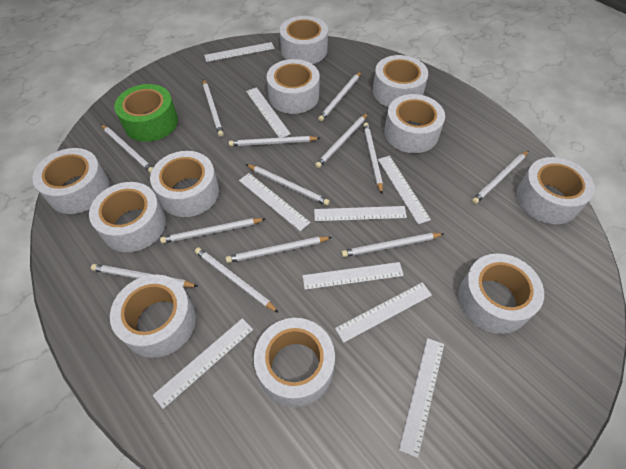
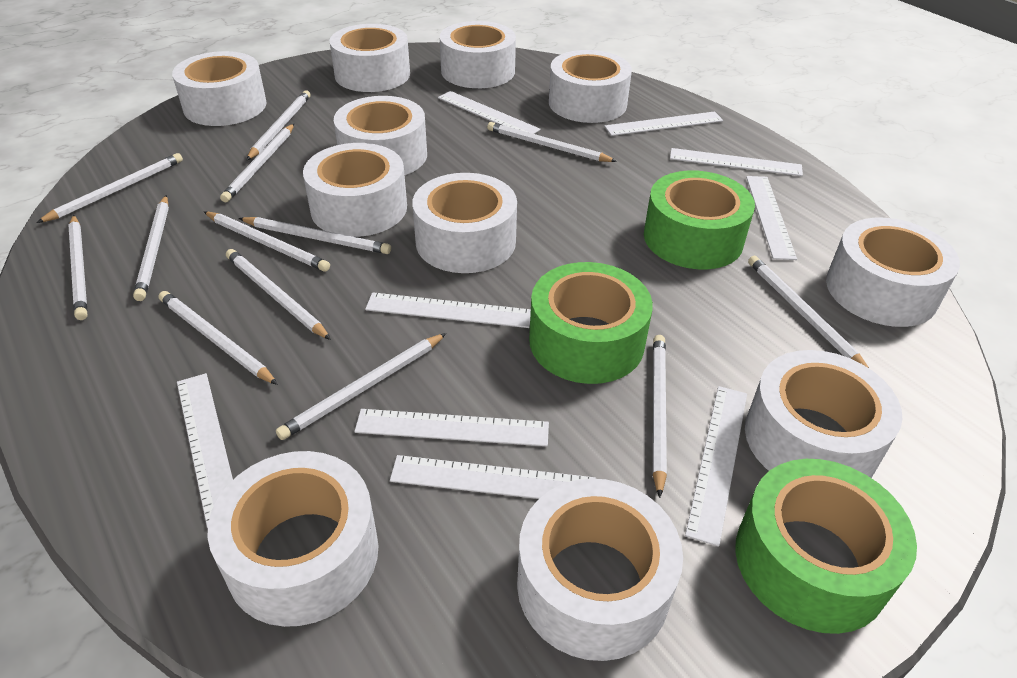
green tape: 1 -> 3

